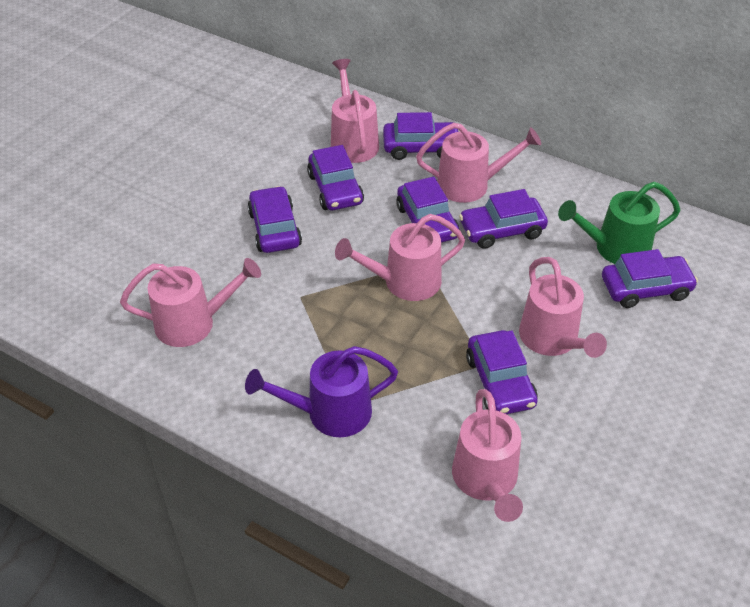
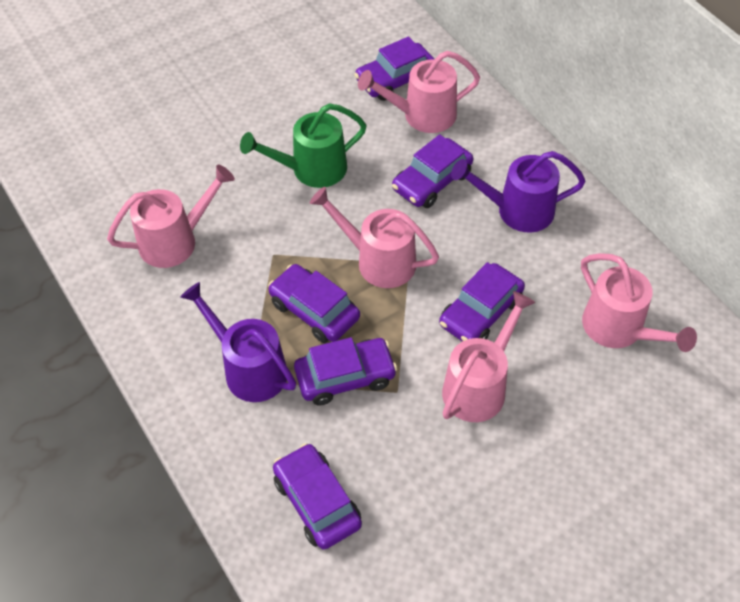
pink watering can: 6 -> 5
purple car: 7 -> 6
purple watering can: 1 -> 2

